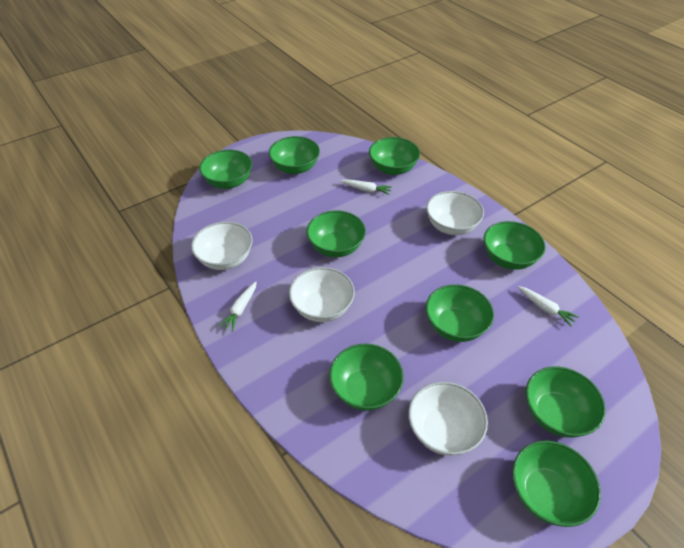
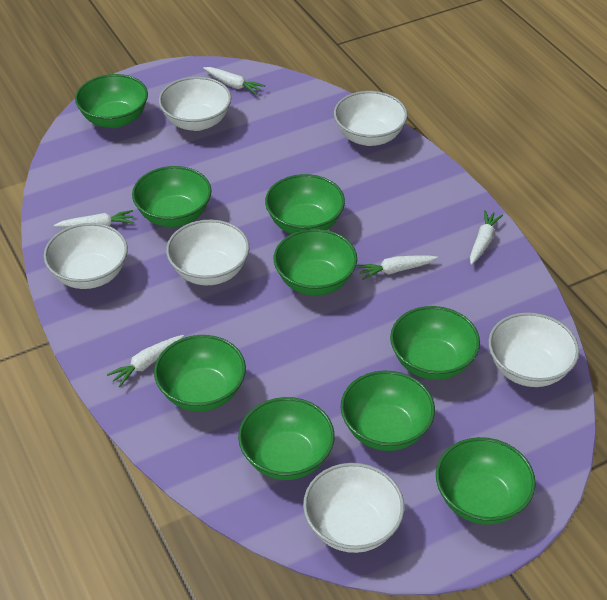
white bowl: 4 -> 6
white carrot: 3 -> 5

